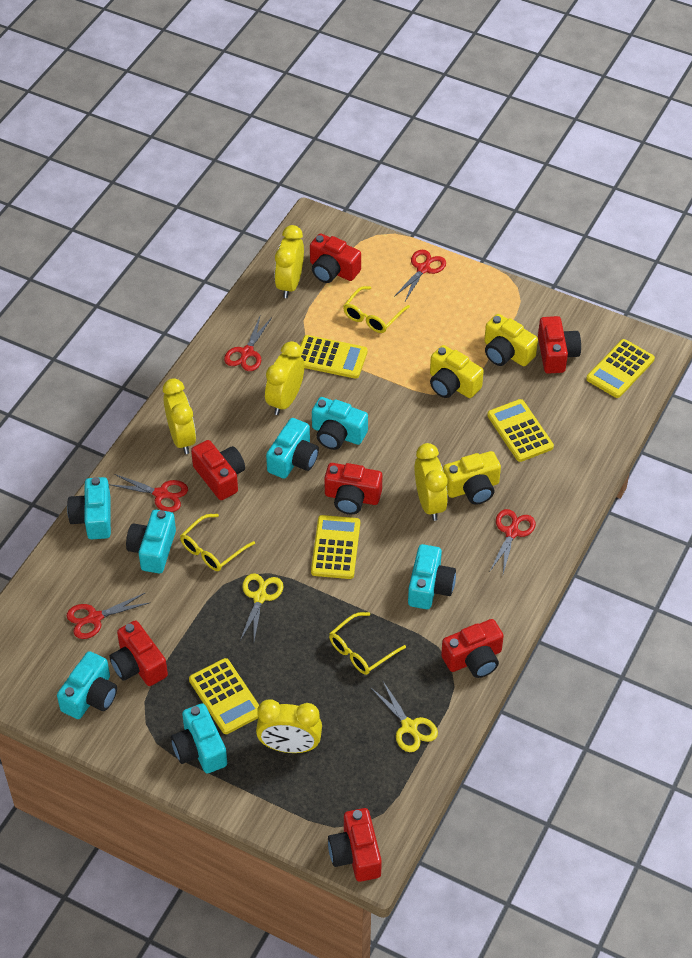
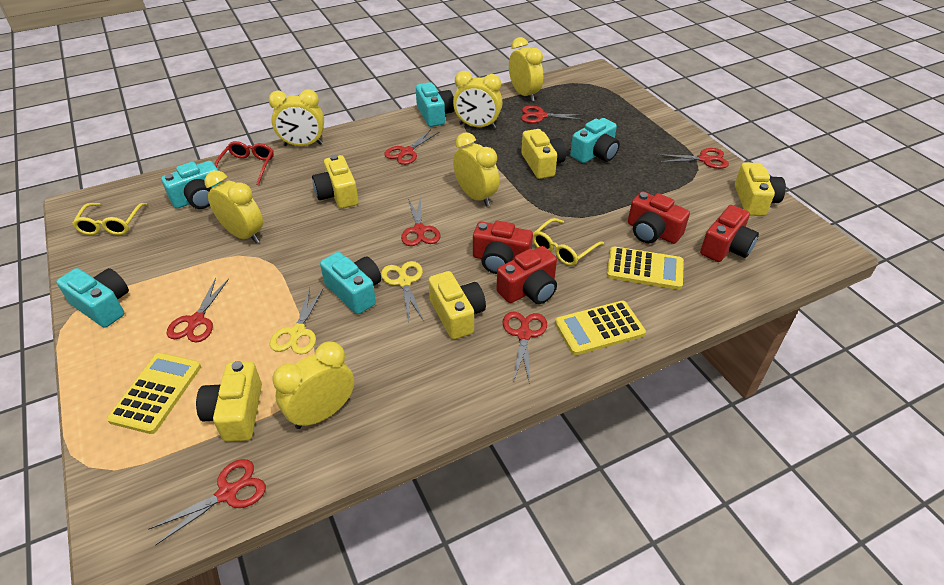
red camera: 7 -> 4
red glasses: 0 -> 1
red scissors: 5 -> 7
turquoise camera: 7 -> 5
yellow calculator: 5 -> 3
yellow camera: 3 -> 5
yellow clock: 5 -> 6
yellow glasses: 3 -> 2

